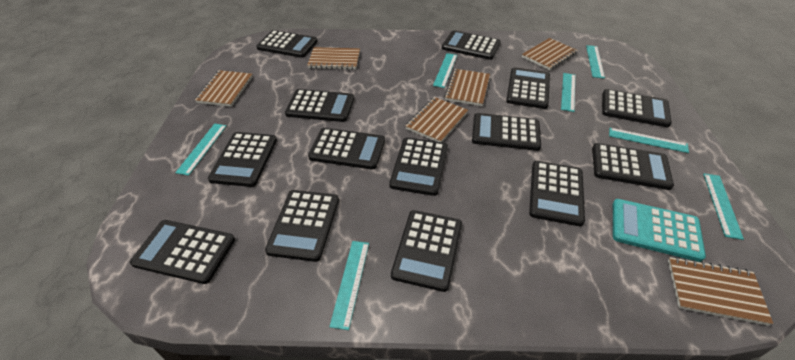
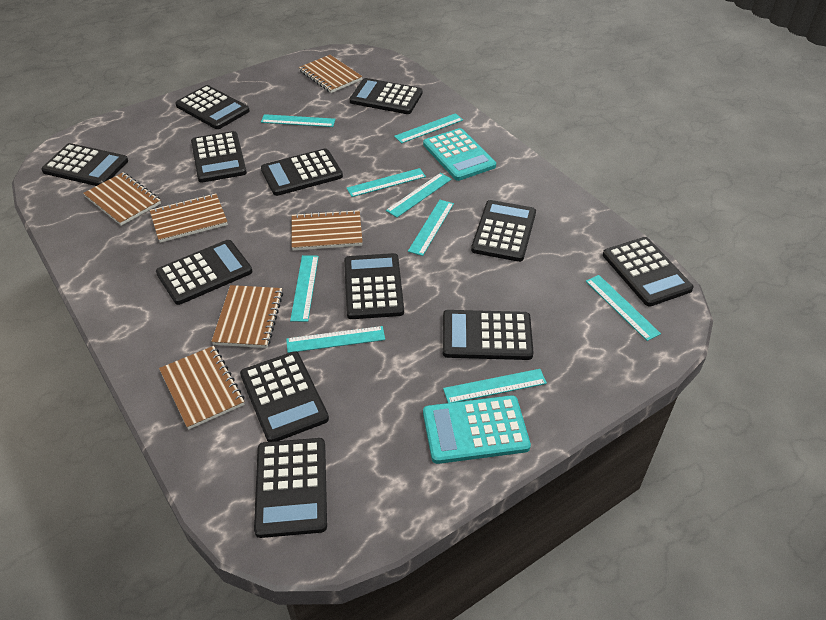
black calculator: 14 -> 12
turquoise calculator: 1 -> 2
turquoise ruler: 7 -> 9

